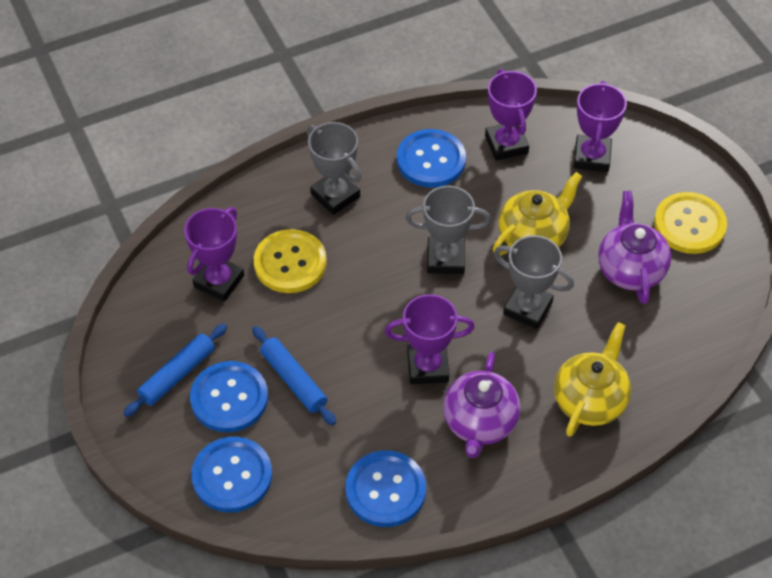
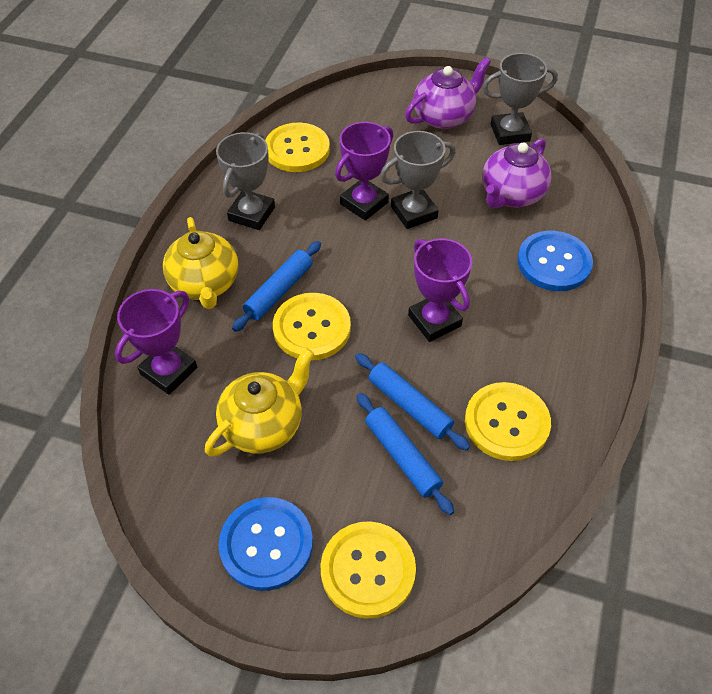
blue button: 4 -> 2
blue rolling pin: 2 -> 3
purple trophy: 4 -> 3
yellow button: 2 -> 4

